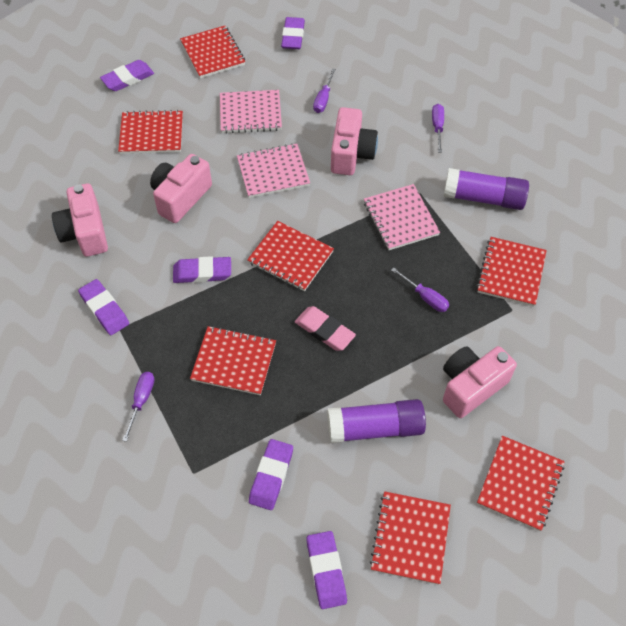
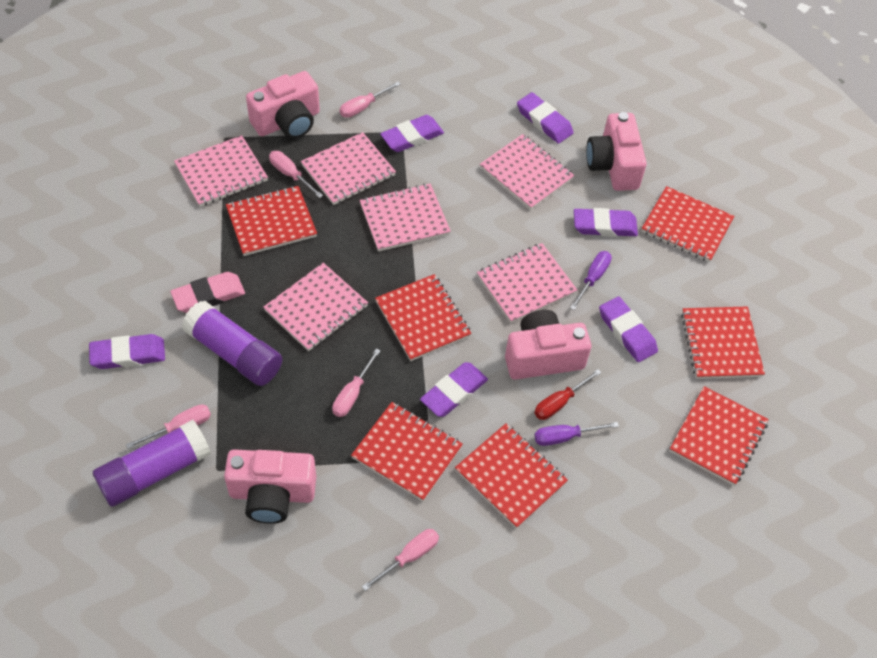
pink notebook: 3 -> 6
pink screwdriver: 0 -> 5
purple screwdriver: 4 -> 2
red screwdriver: 0 -> 1

